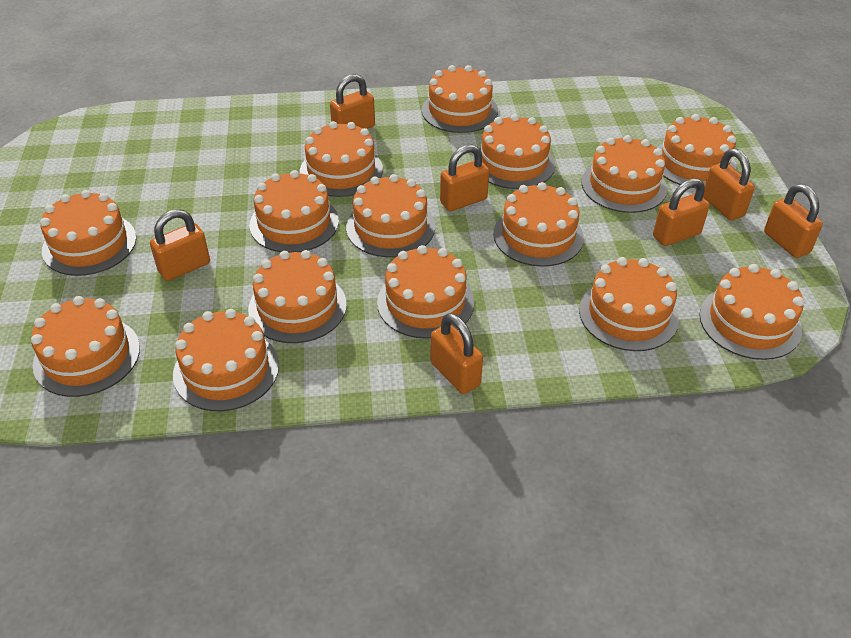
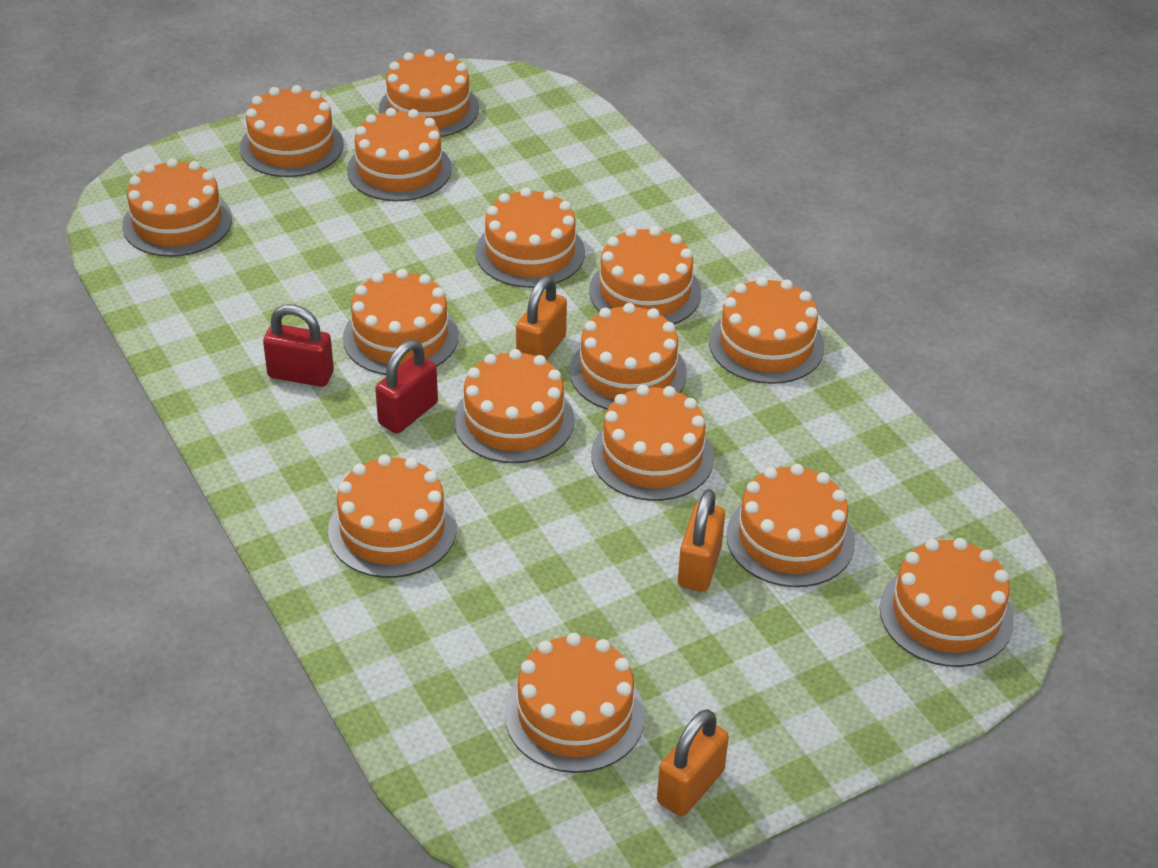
orange padlock: 7 -> 3
red padlock: 0 -> 2

